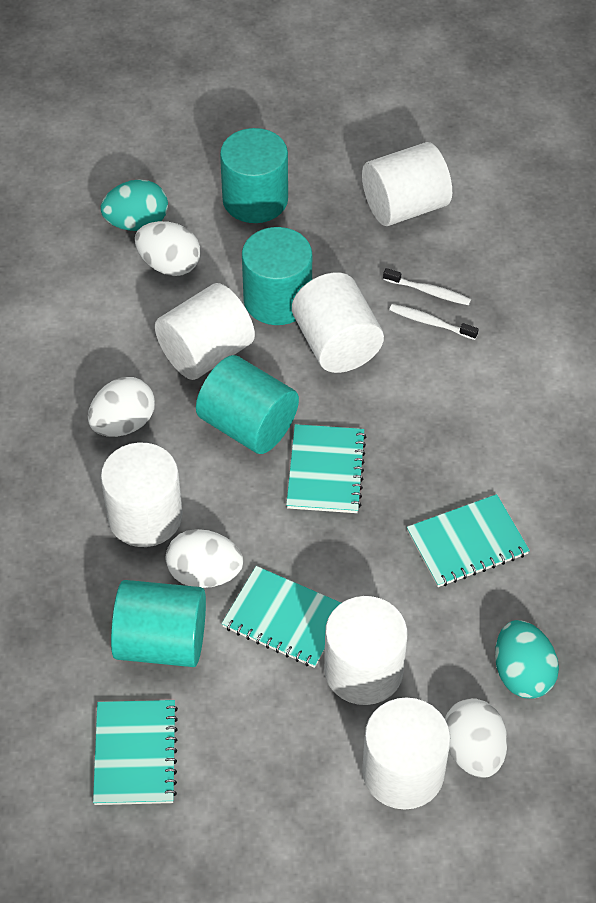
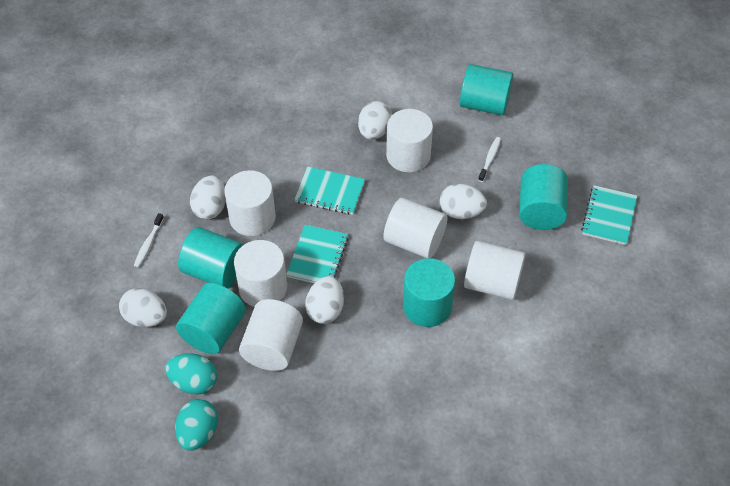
turquoise cylinder: 4 -> 5
turquoise notebook: 4 -> 3
white egg: 4 -> 5

